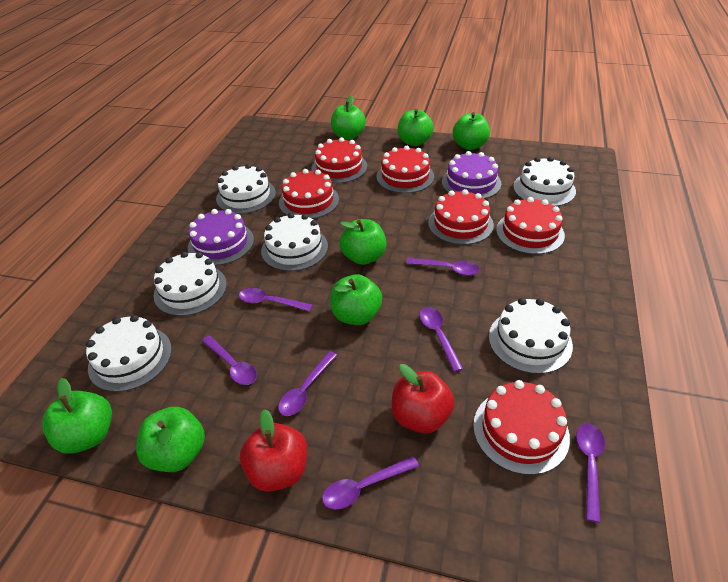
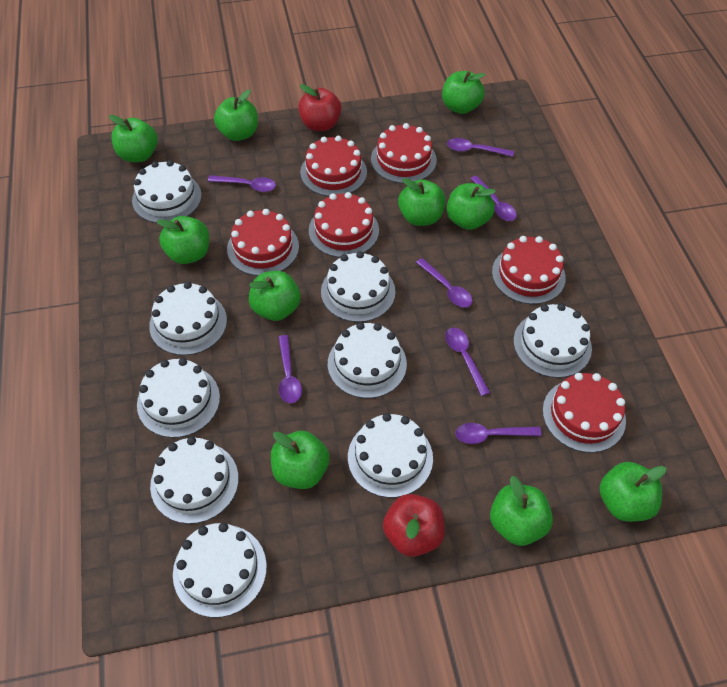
green apple: 7 -> 10
purple cake: 2 -> 0
white cake: 6 -> 9

